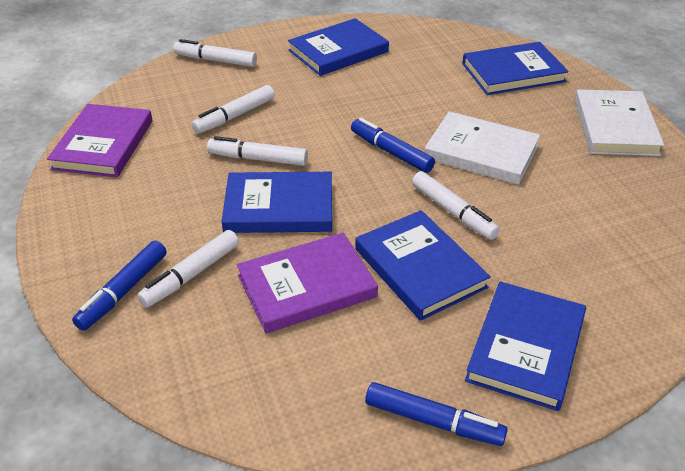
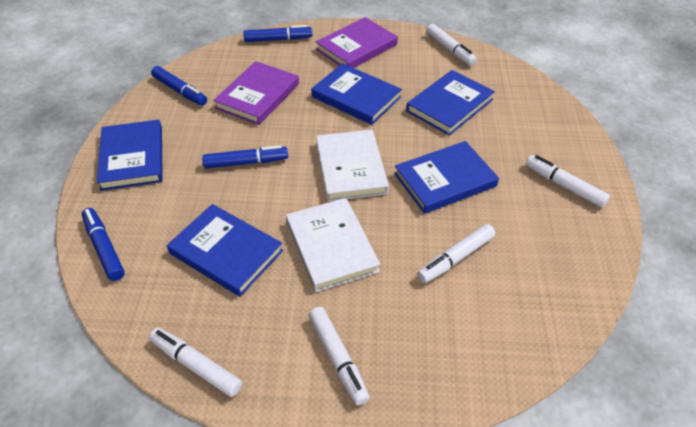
blue marker: 3 -> 4

